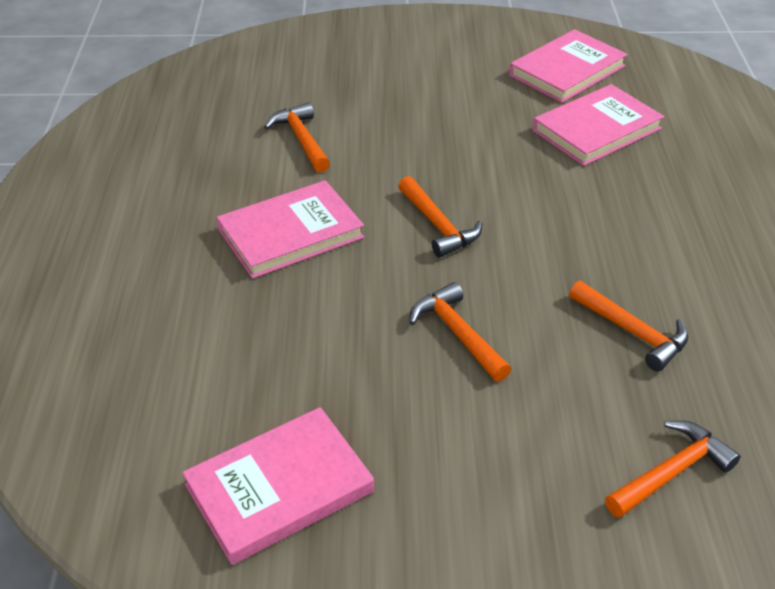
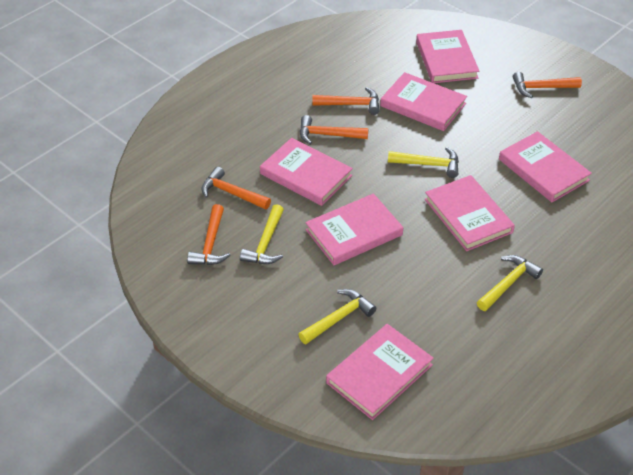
pink book: 4 -> 7
yellow hammer: 0 -> 4

